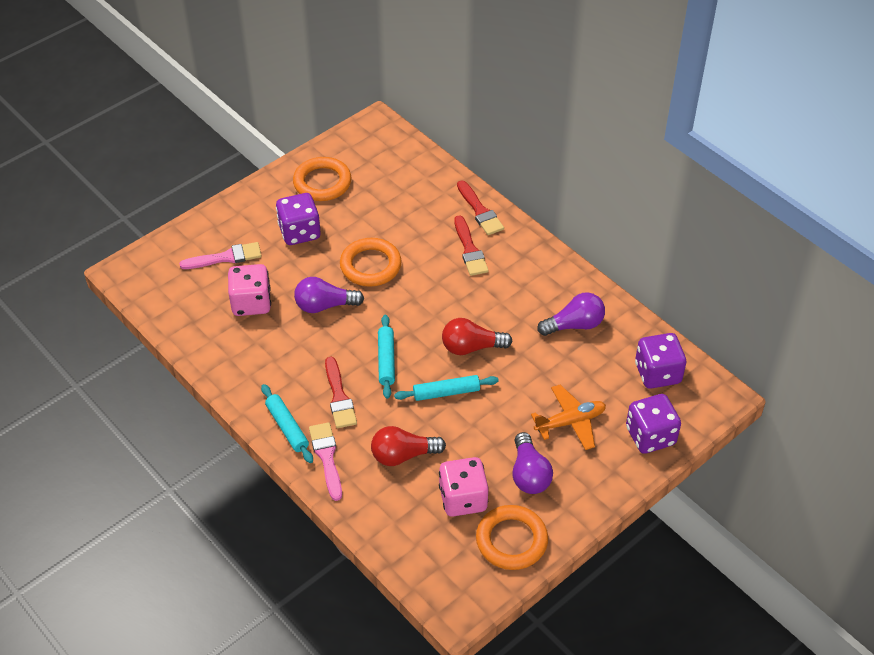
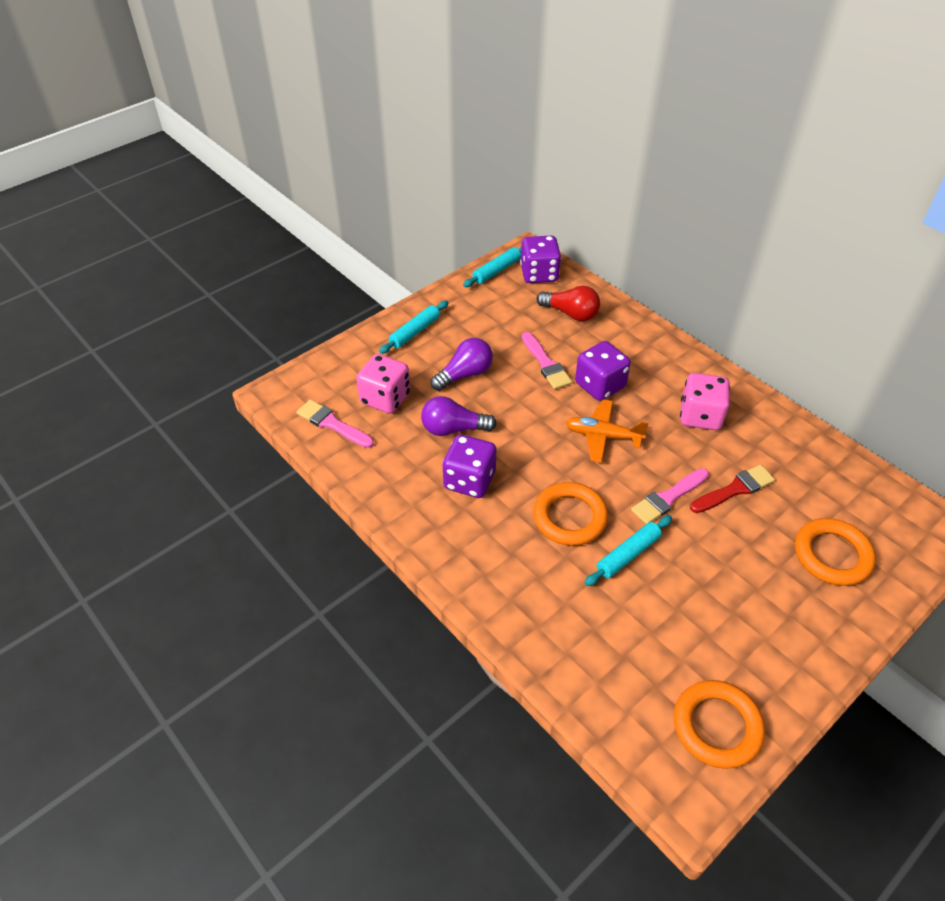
pink brush: 2 -> 3
purple light bulb: 3 -> 2
red brush: 3 -> 1
red light bulb: 2 -> 1

